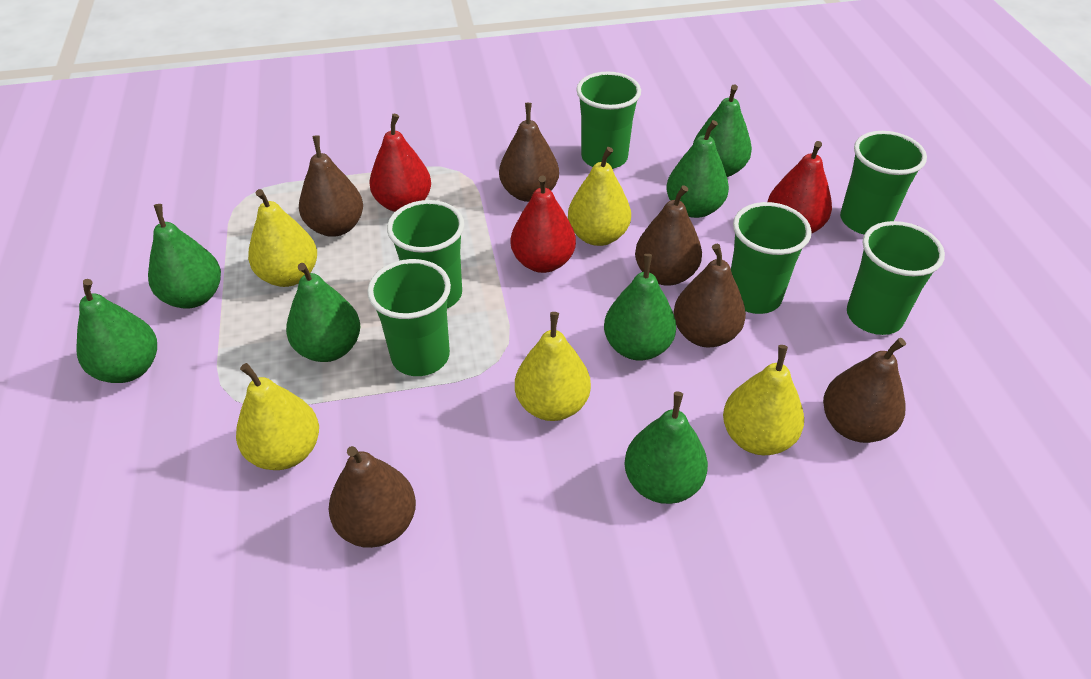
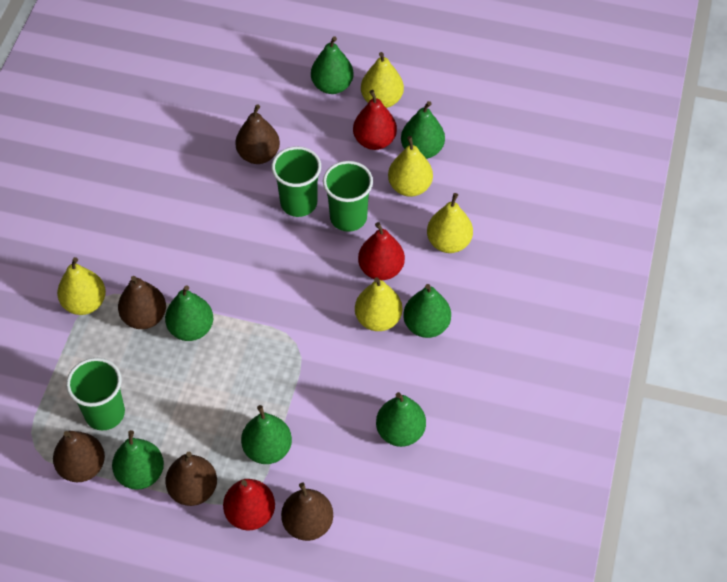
brown pear: 6 -> 5
green cup: 6 -> 3

